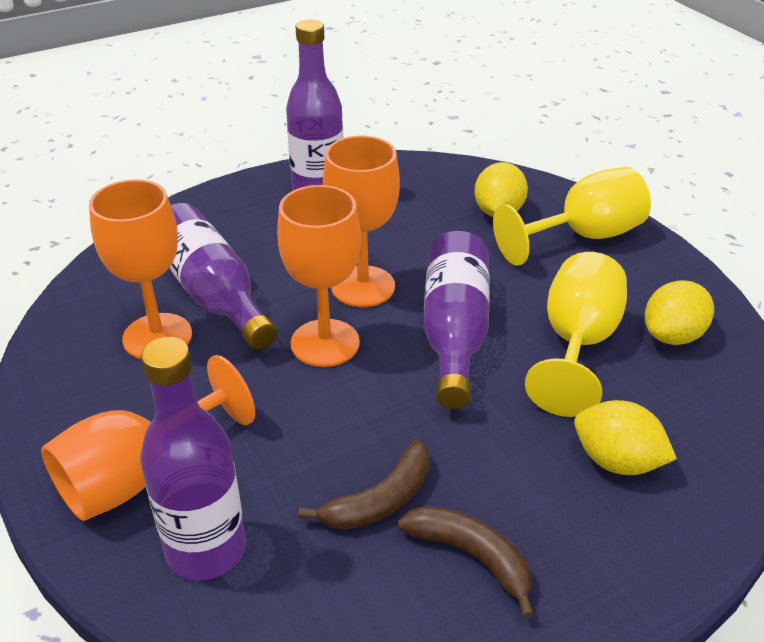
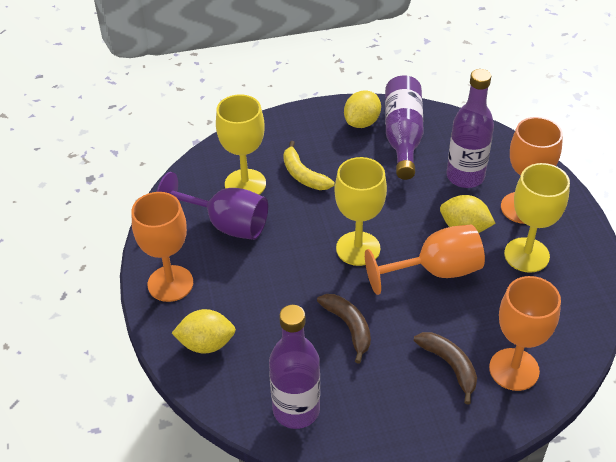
purple bottle: 4 -> 3
purple goblet: 0 -> 1
yellow banana: 0 -> 1
yellow goblet: 2 -> 3

